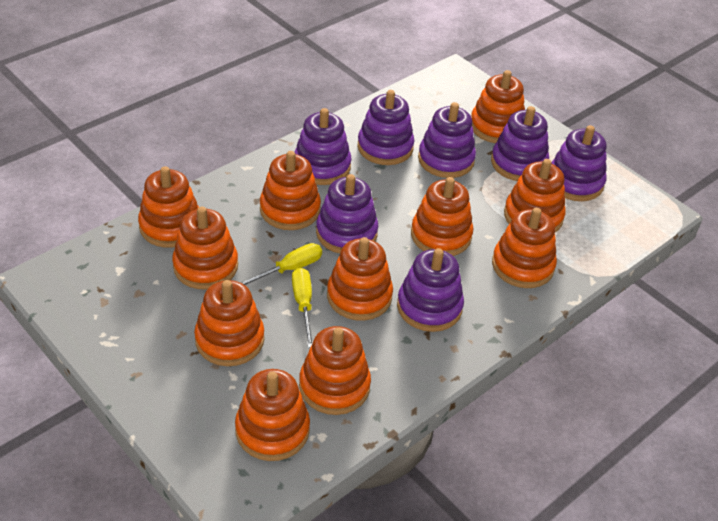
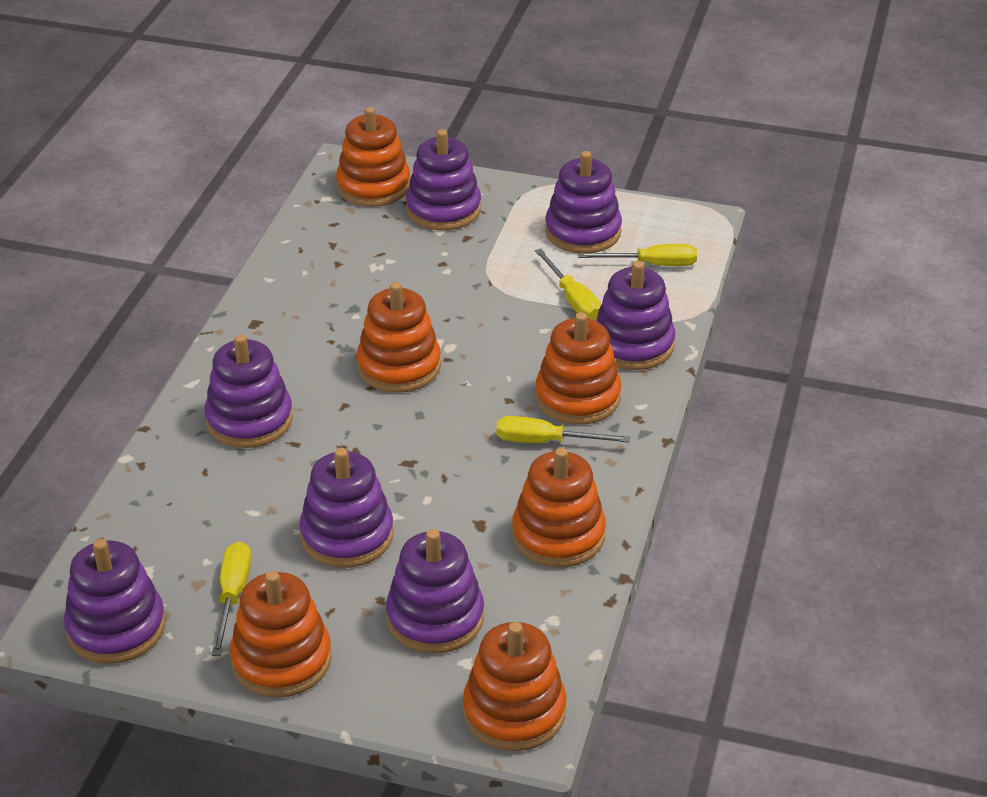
orange stacking toy: 11 -> 6
yellow screwdriver: 2 -> 4

